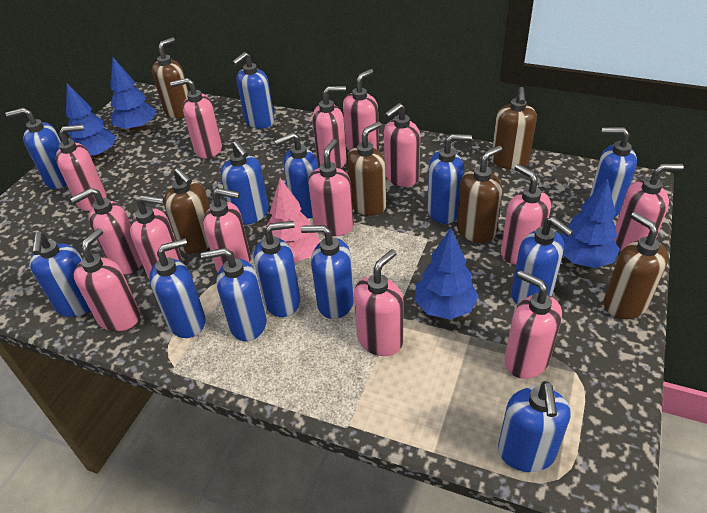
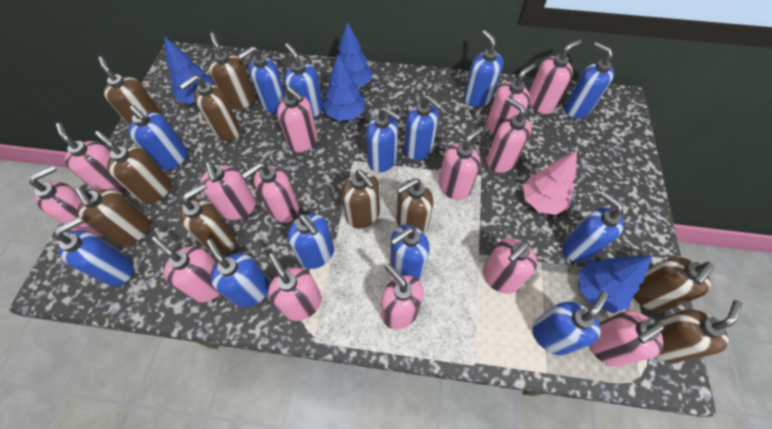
brown soap dispenser: 6 -> 10

